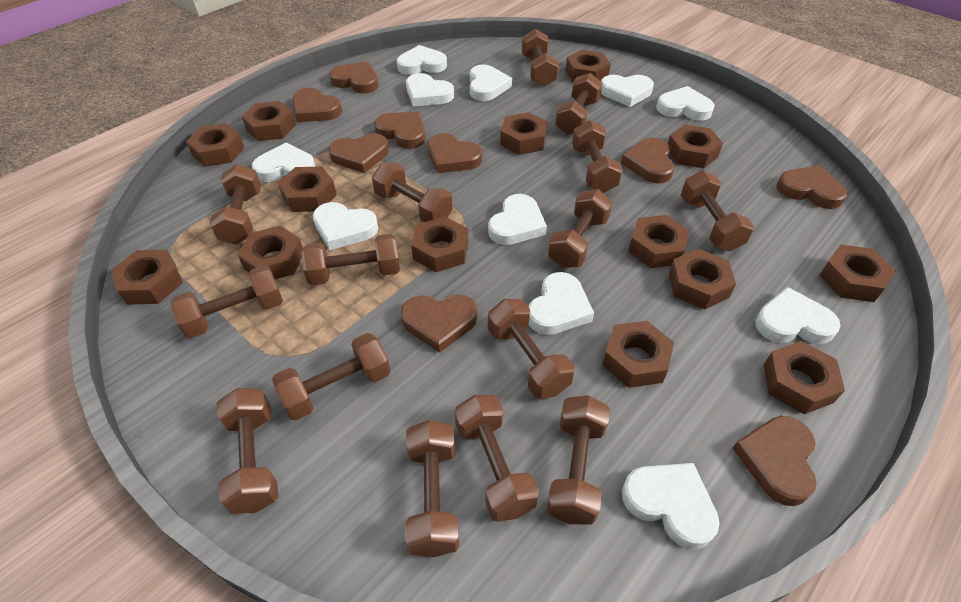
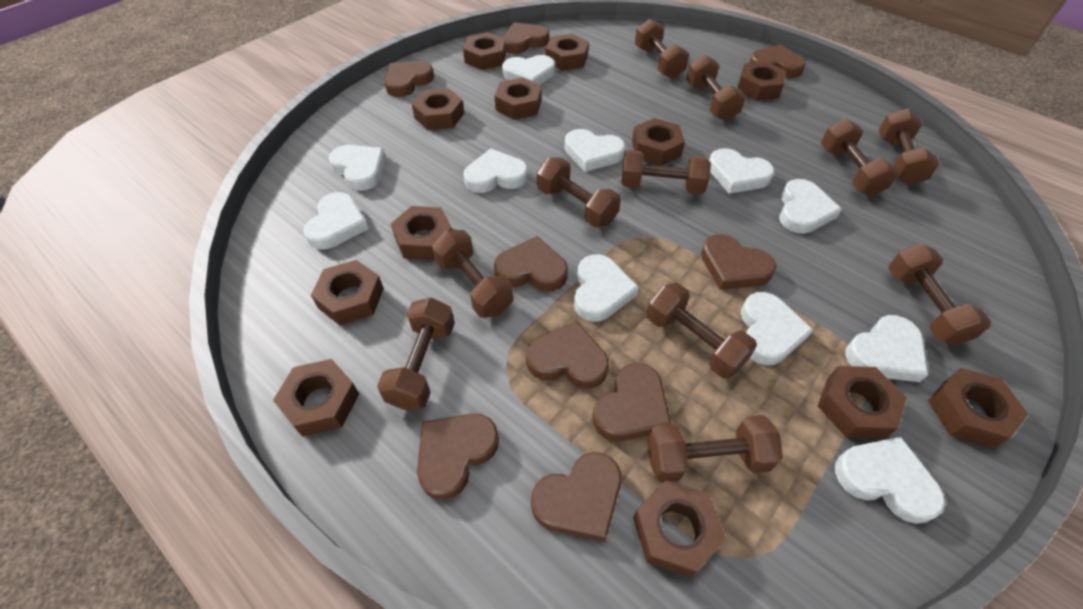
brown dumbbell: 15 -> 11
brown nut: 14 -> 12

